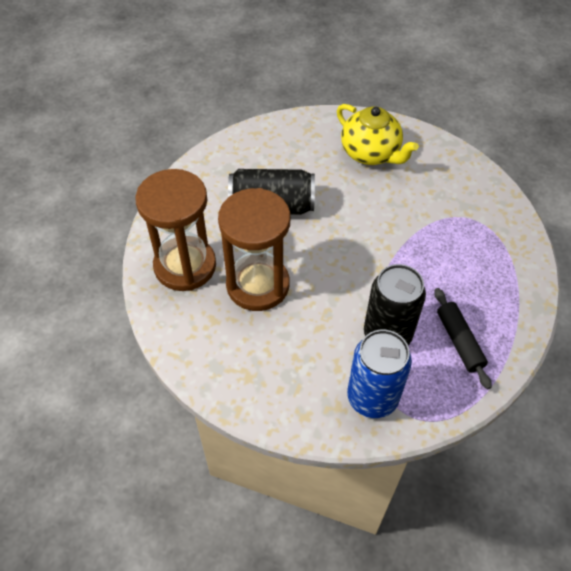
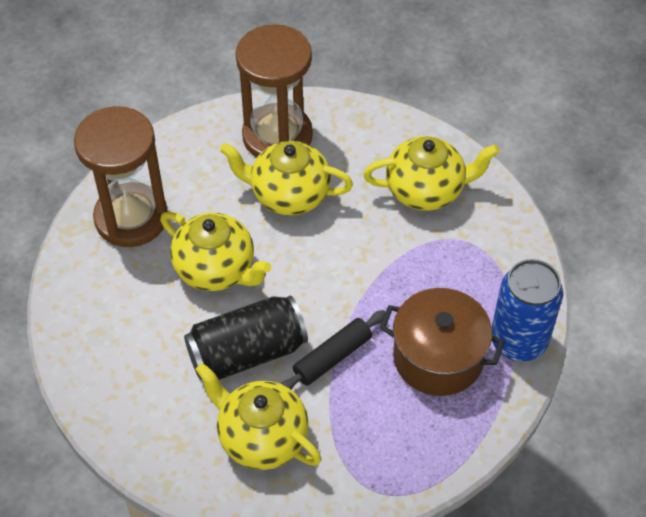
black can: 2 -> 1
brown pot: 0 -> 1
yellow teapot: 1 -> 4

